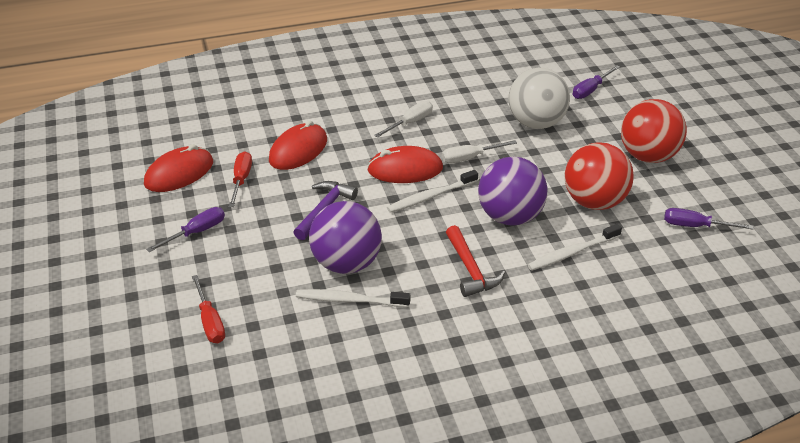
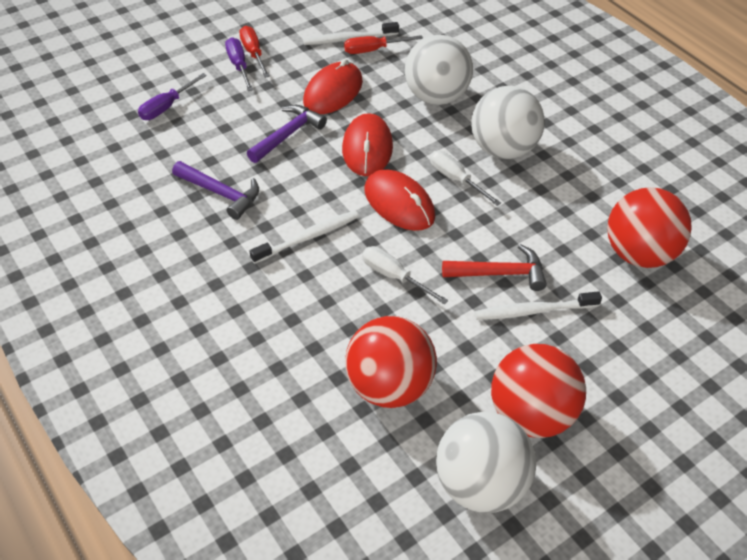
purple ball: 2 -> 0
purple hammer: 1 -> 2
purple screwdriver: 3 -> 2
red ball: 2 -> 3
white ball: 1 -> 3

